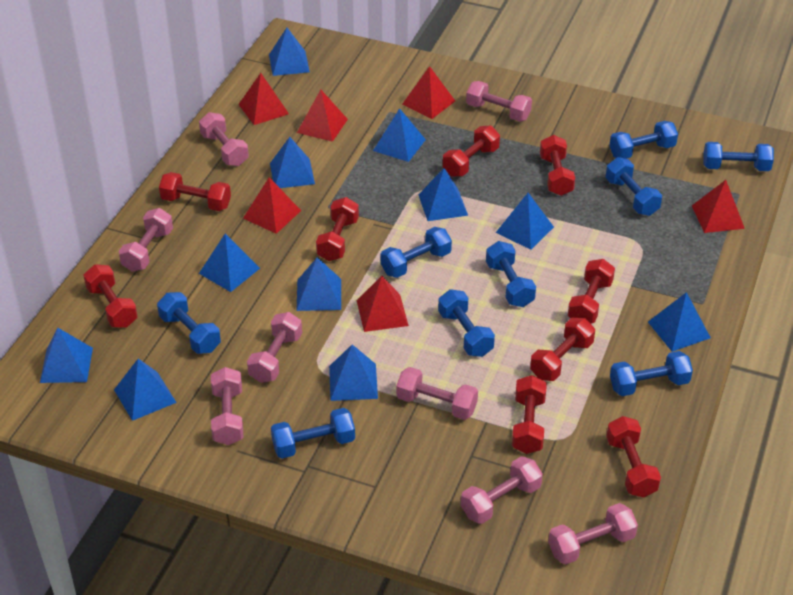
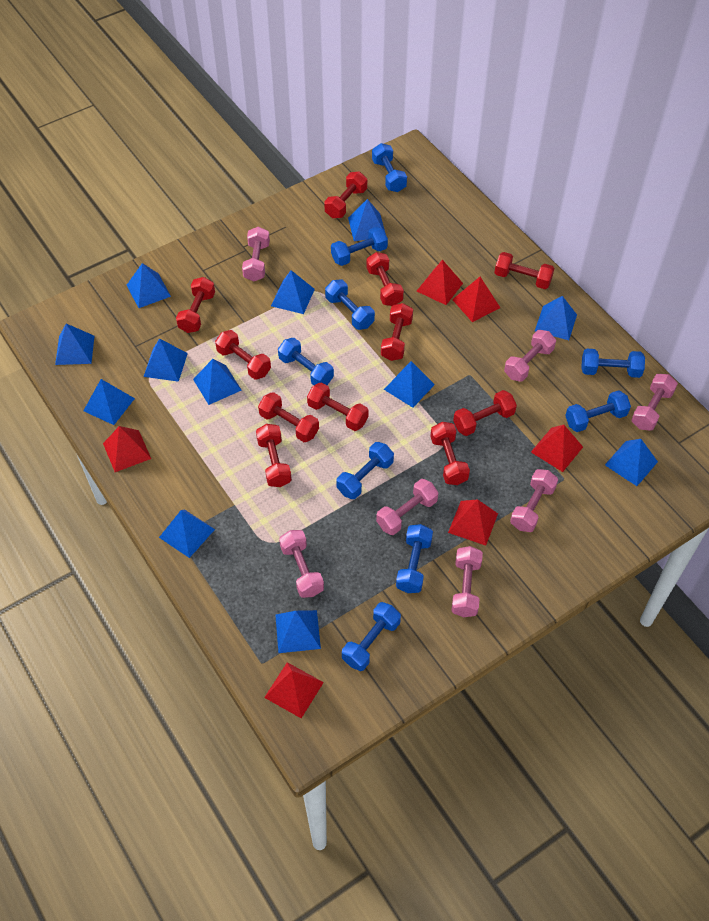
blue pyramid: 11 -> 12
pink dumbbell: 8 -> 7
red dumbbell: 9 -> 11

